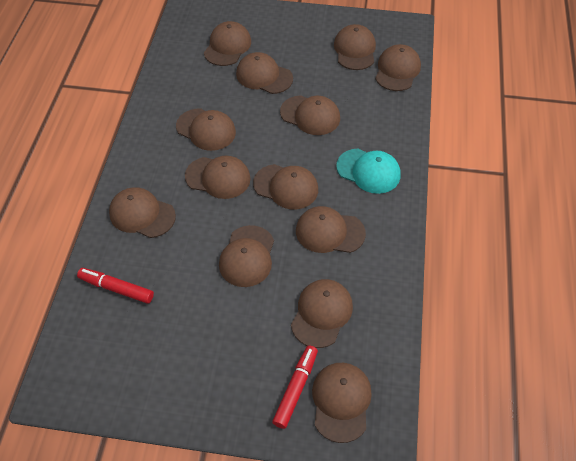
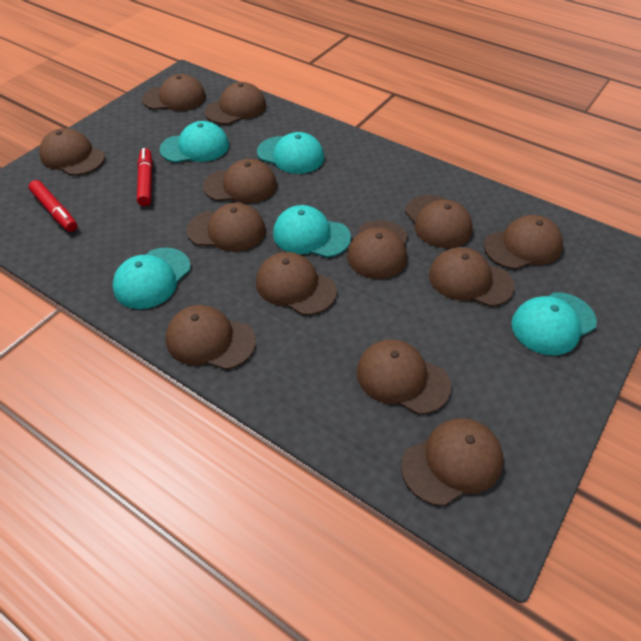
turquoise cap: 1 -> 5

